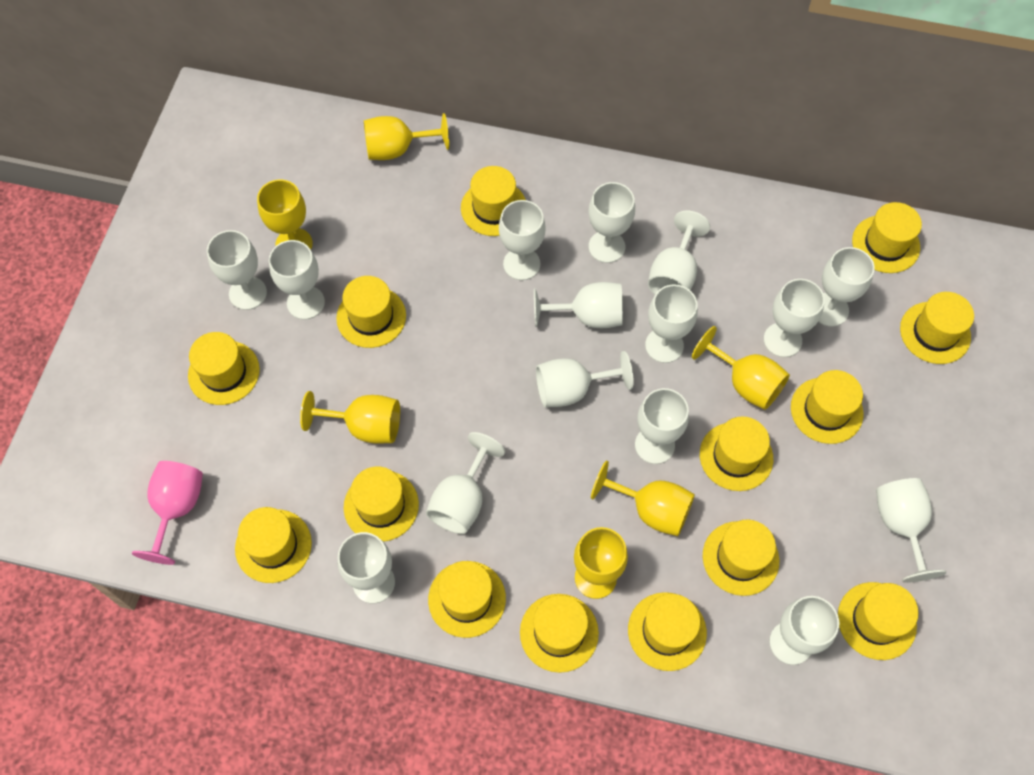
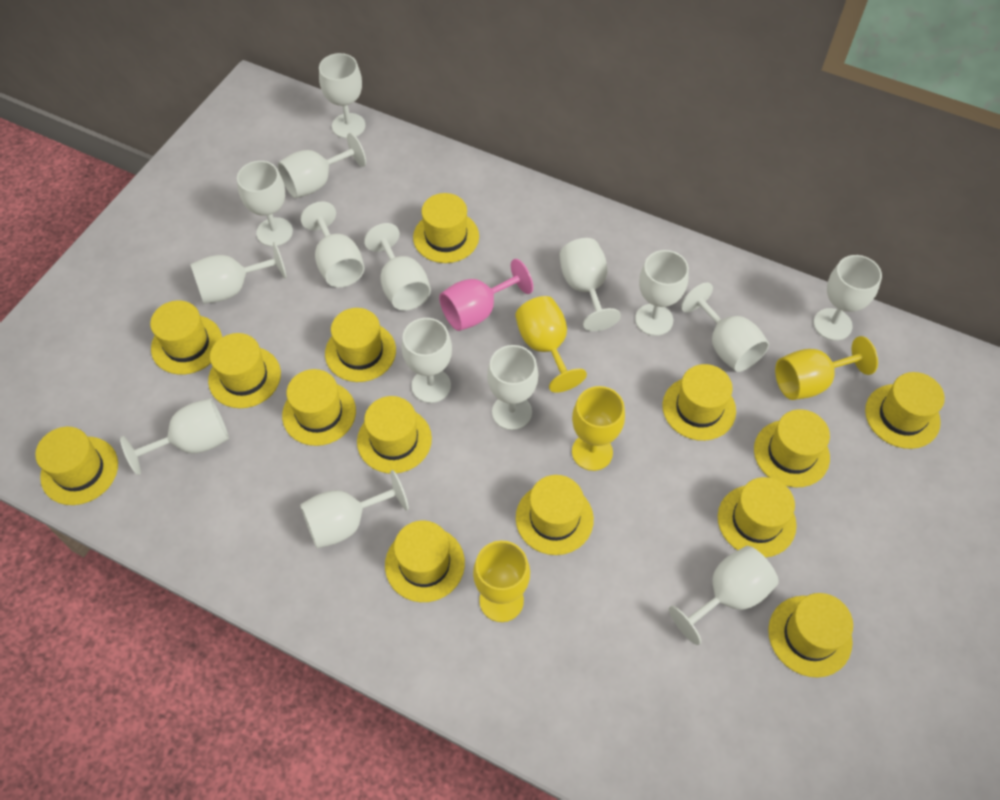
yellow goblet: 6 -> 4

